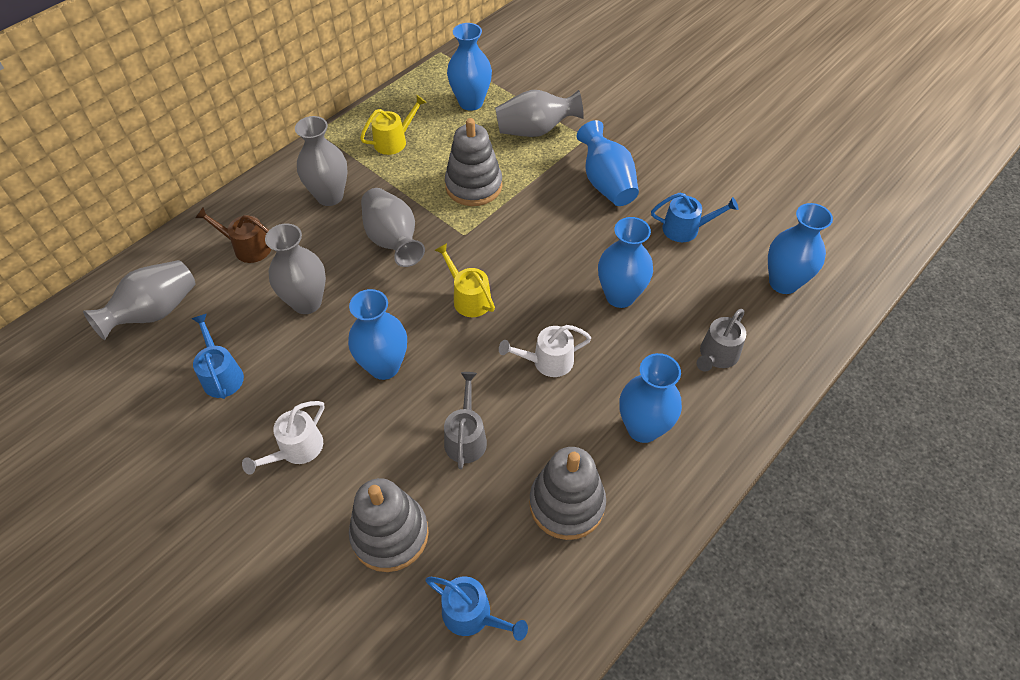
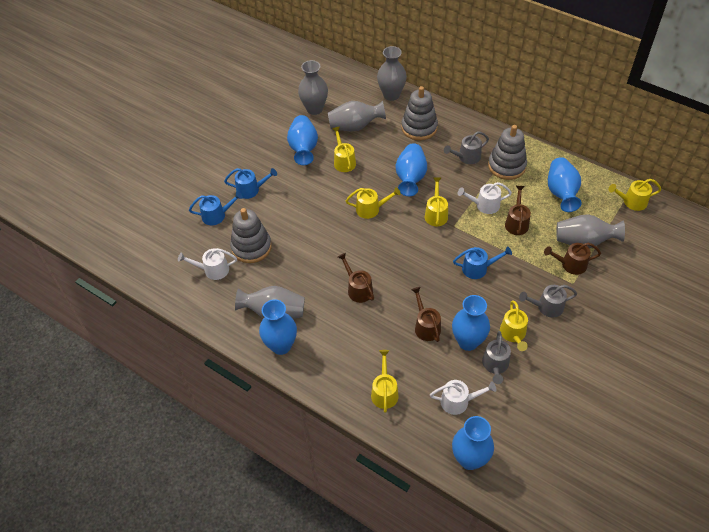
brown watering can: 1 -> 4
grey watering can: 2 -> 3
white watering can: 2 -> 3
yellow watering can: 2 -> 6

